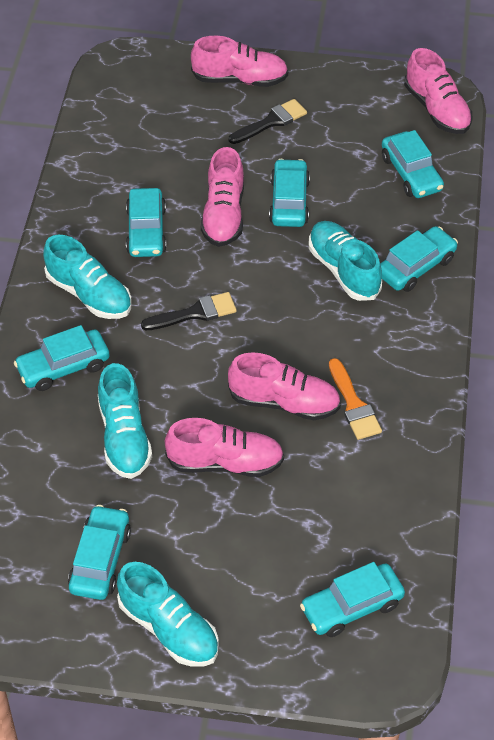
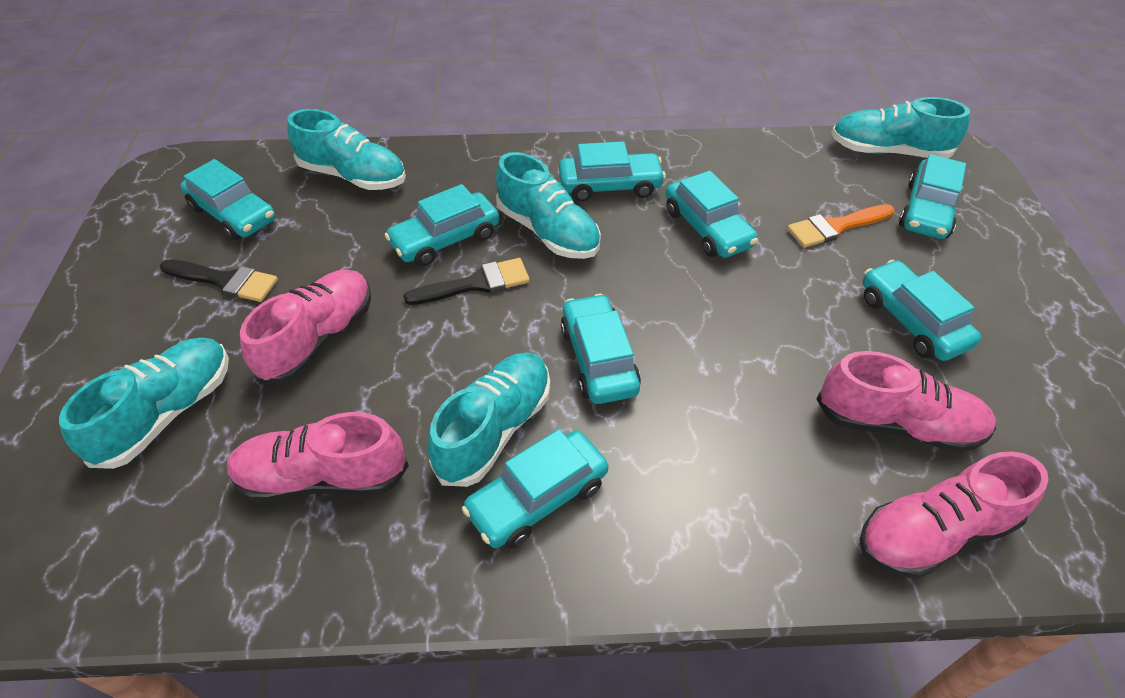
pink shoe: 5 -> 4
turquoise car: 7 -> 8
turquoise shoe: 4 -> 5

